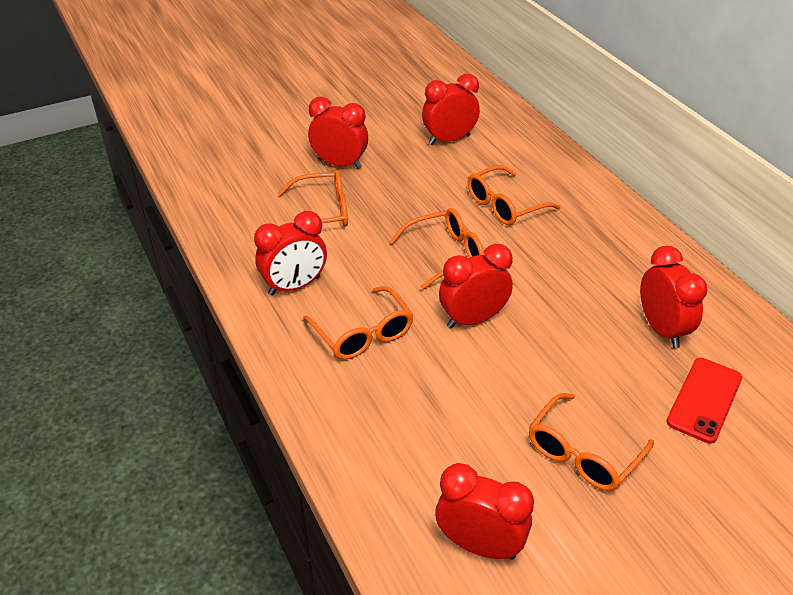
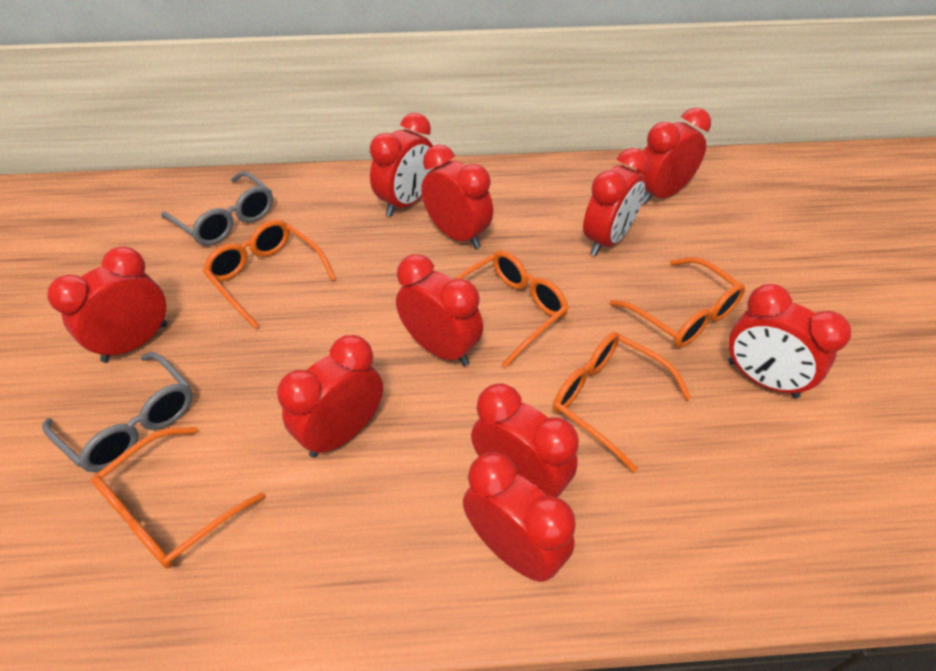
grey glasses: 0 -> 2
red clock: 6 -> 10
red phone: 1 -> 0

